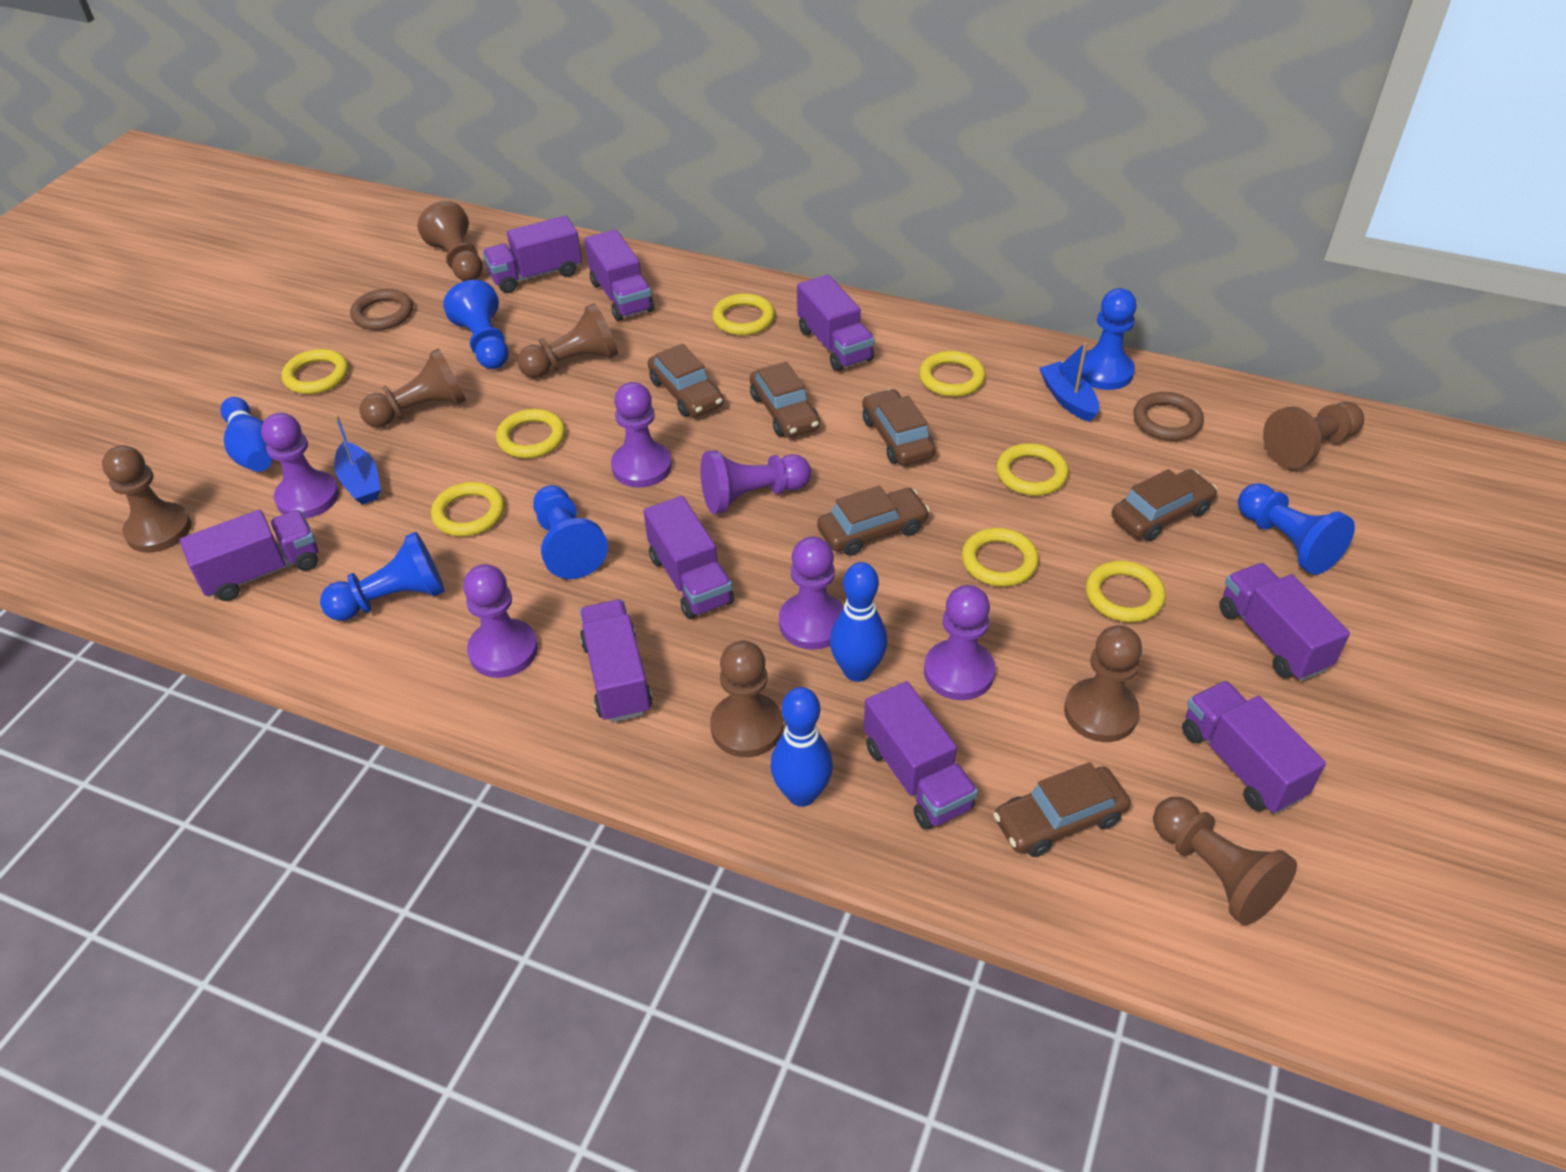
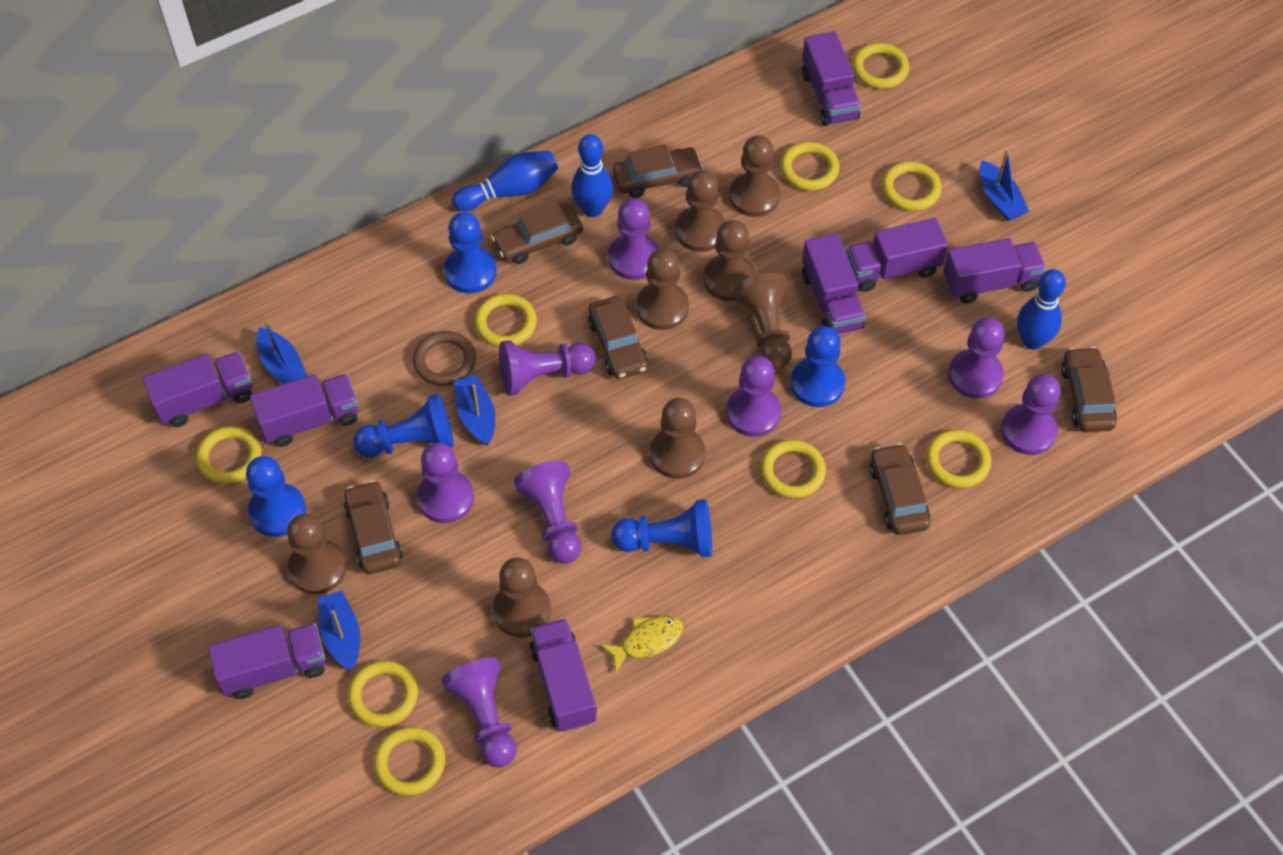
blue boat: 2 -> 4
brown ring: 2 -> 1
purple pawn: 6 -> 8
purple truck: 9 -> 8
yellow fish: 0 -> 1
yellow ring: 8 -> 9

